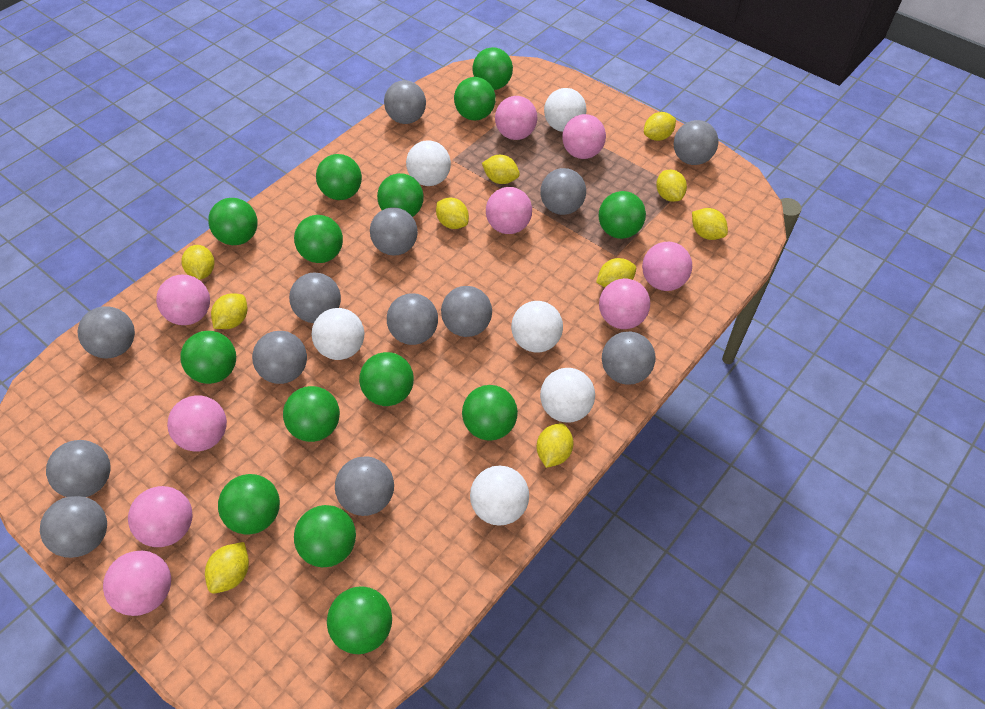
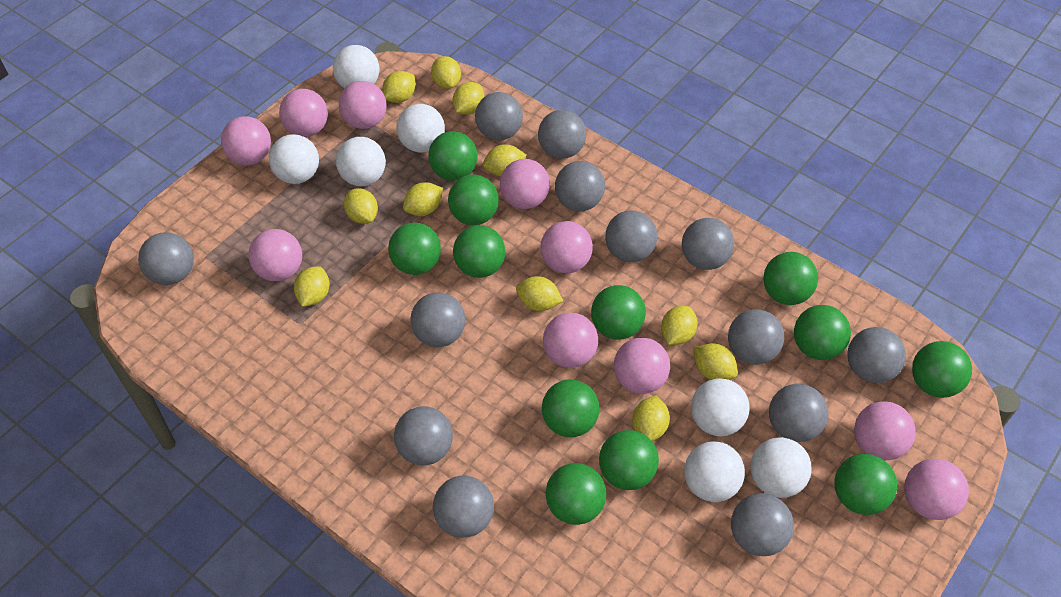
green ball: 14 -> 12
pink ball: 9 -> 10
white ball: 6 -> 7
yellow lemon: 10 -> 11

